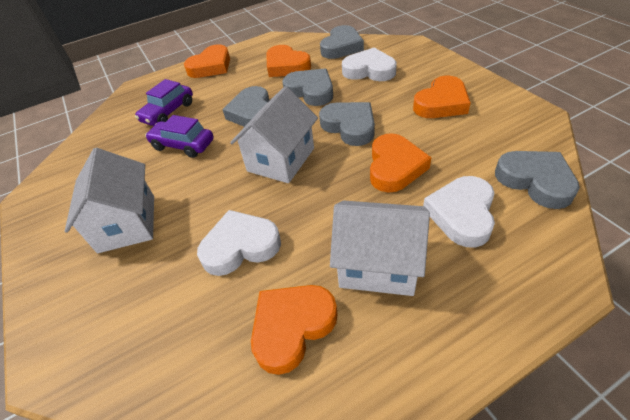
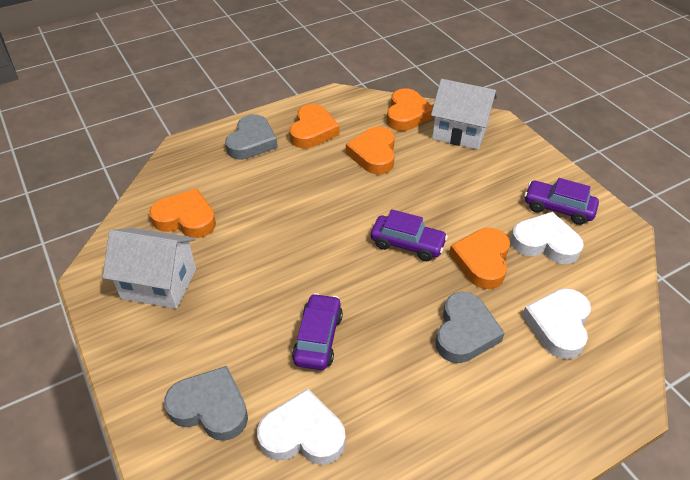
grey heart: 5 -> 3
purple car: 2 -> 3
white house: 3 -> 2

